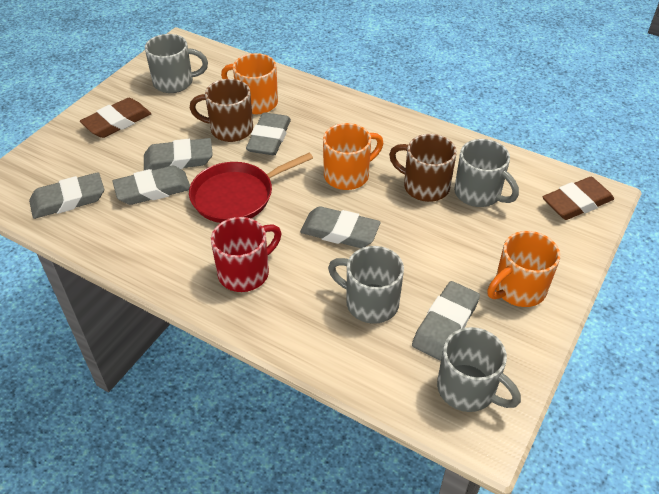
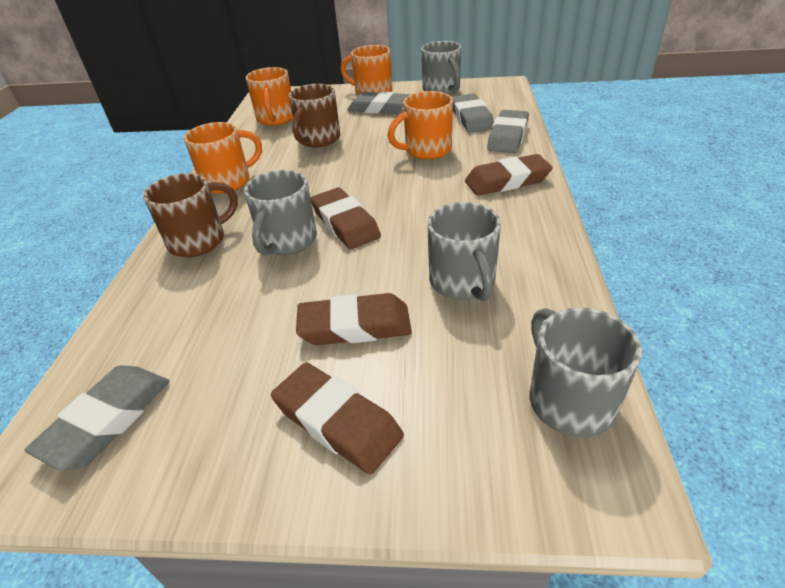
brown eraser: 2 -> 4
grey eraser: 6 -> 4
orange mug: 3 -> 4
red mug: 1 -> 0
red pan: 1 -> 0

